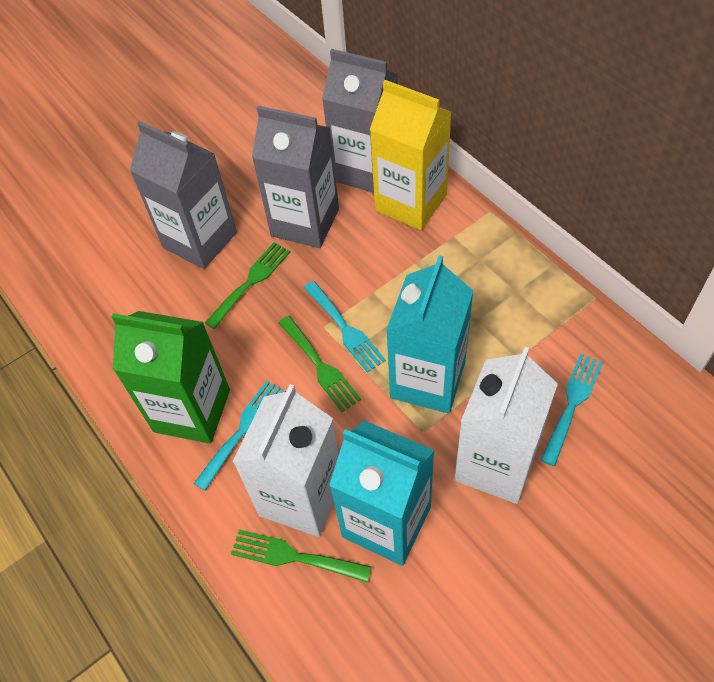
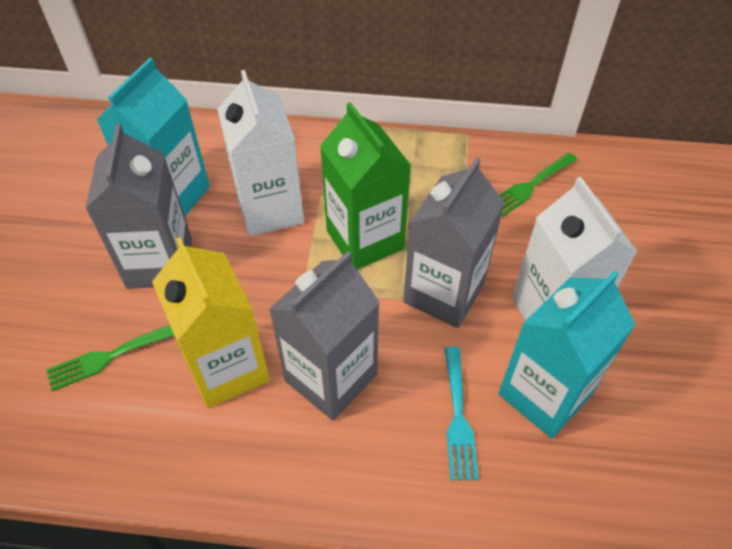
green fork: 3 -> 2
turquoise fork: 3 -> 1

